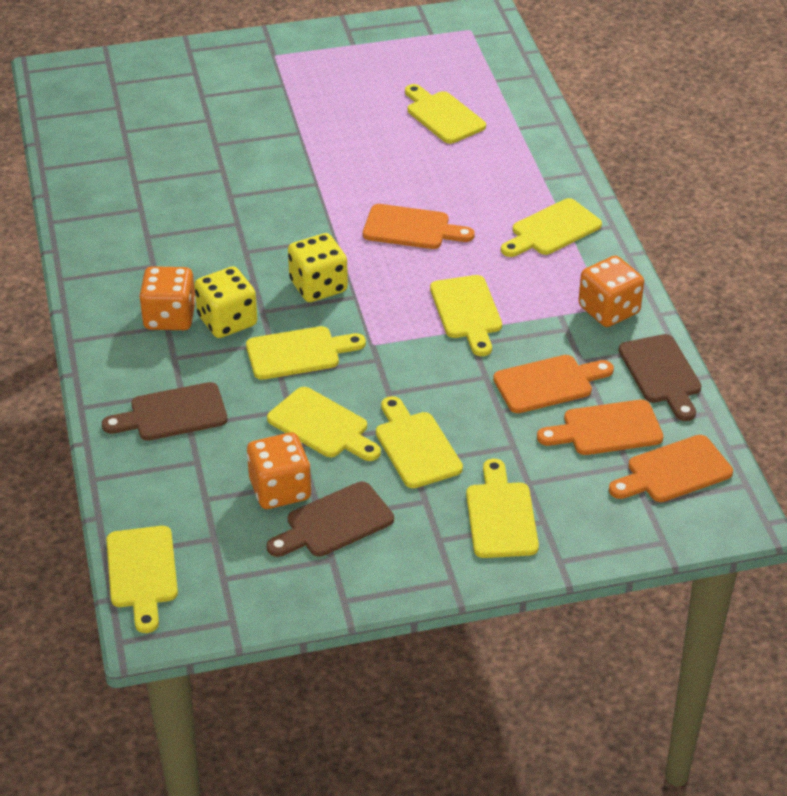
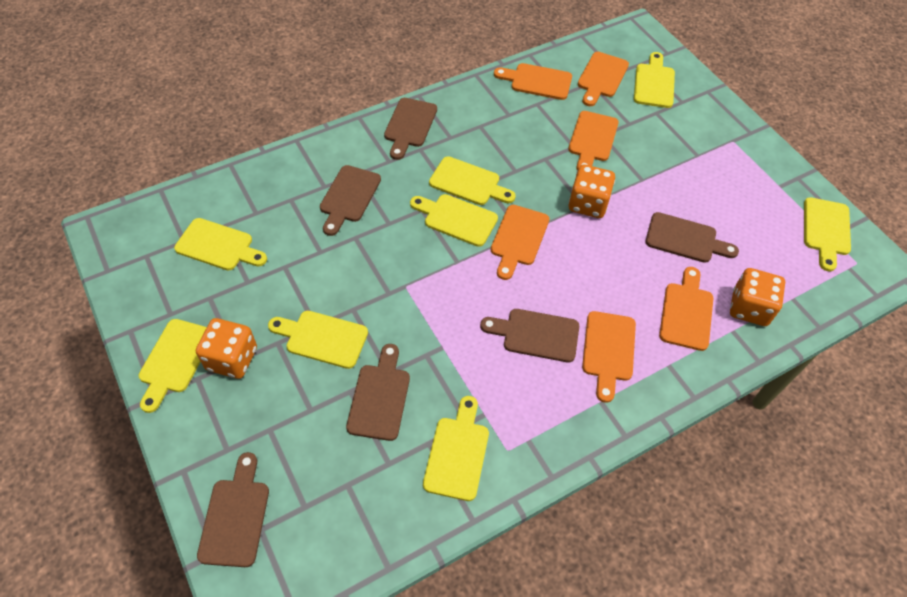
brown cutting board: 3 -> 6
orange cutting board: 4 -> 6
yellow dice: 2 -> 0

